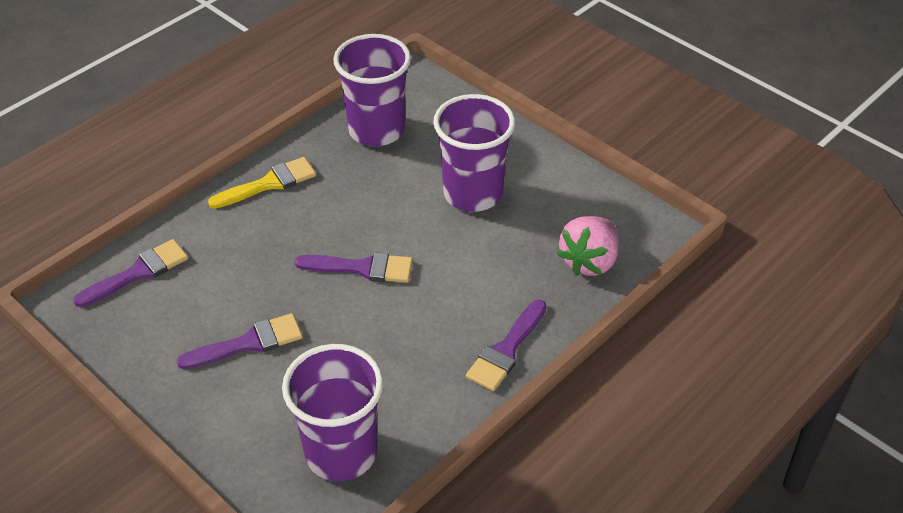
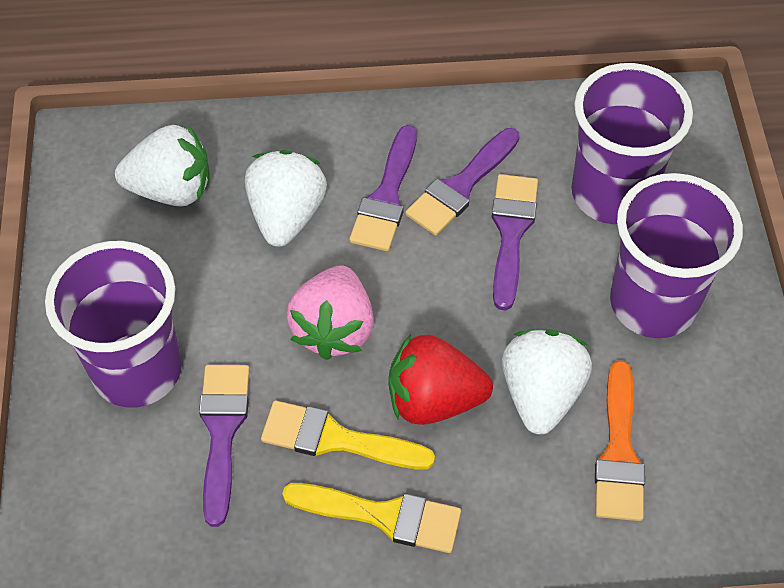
orange brush: 0 -> 1
red strawberry: 0 -> 1
white strawberry: 0 -> 3
yellow brush: 1 -> 2

